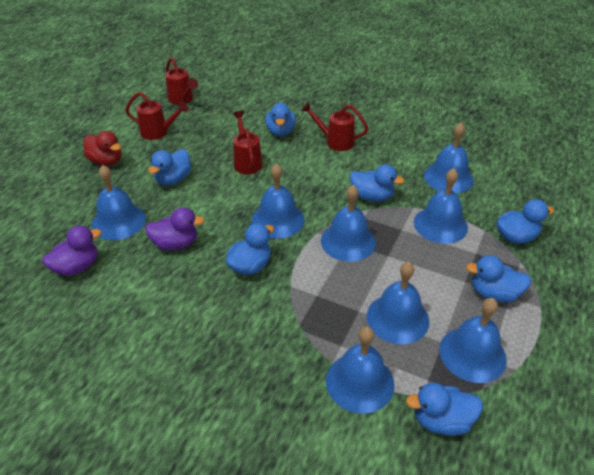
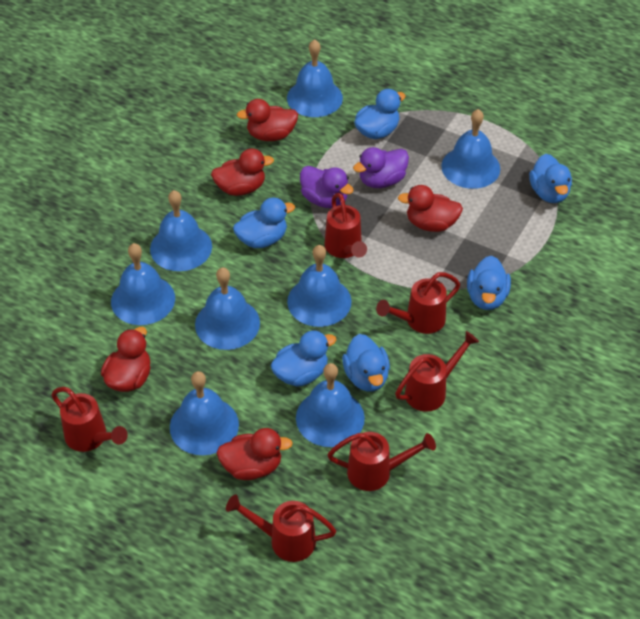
blue duck: 7 -> 6
red duck: 1 -> 5
red watering can: 4 -> 6

